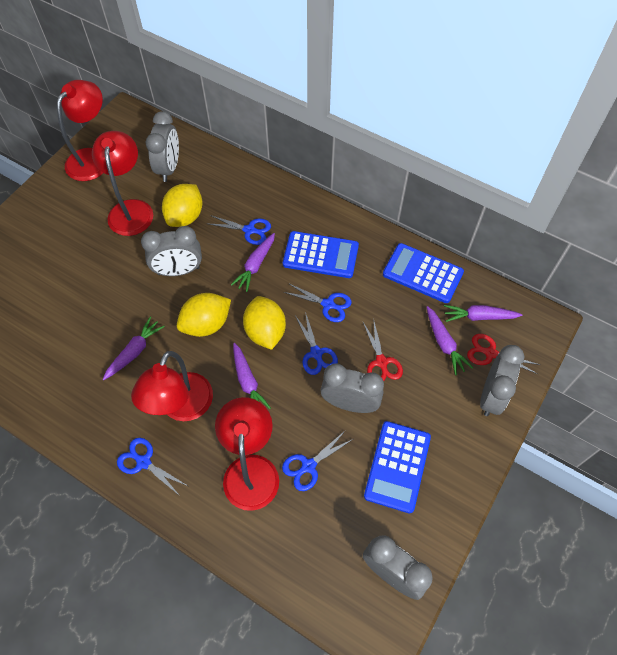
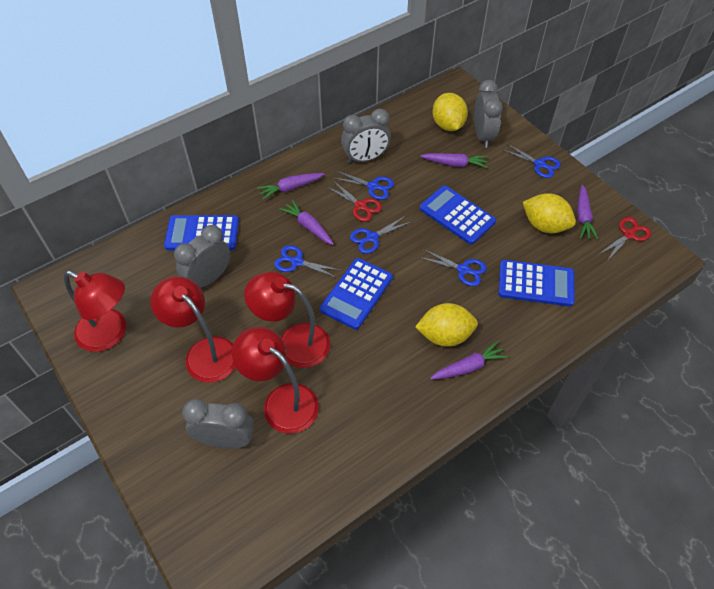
blue calculator: 3 -> 4
grey clock: 5 -> 4

